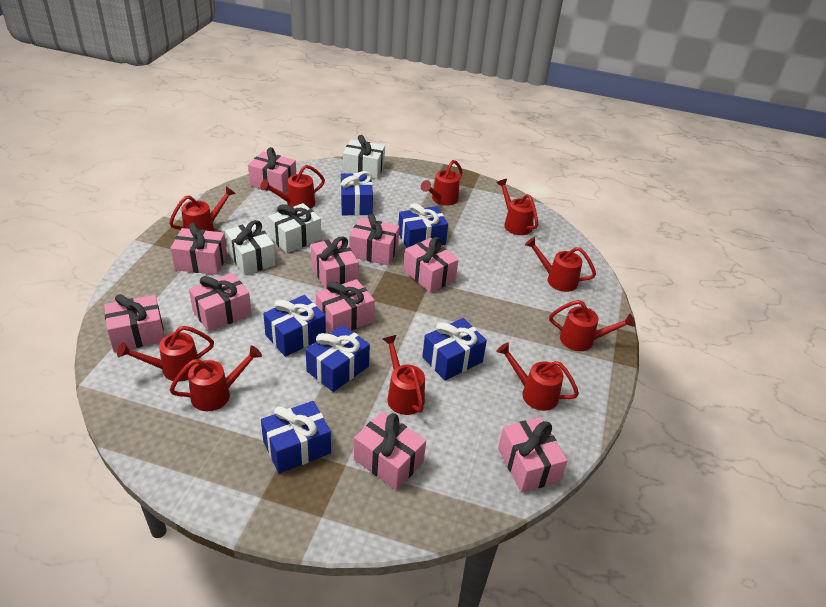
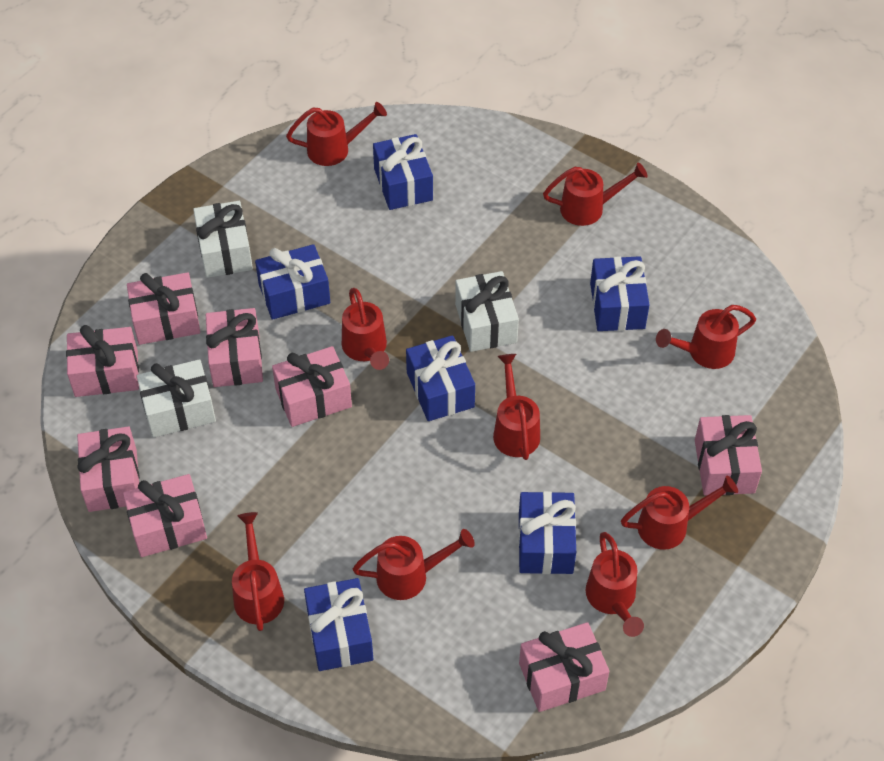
pink gift: 10 -> 8
red watering can: 10 -> 9

